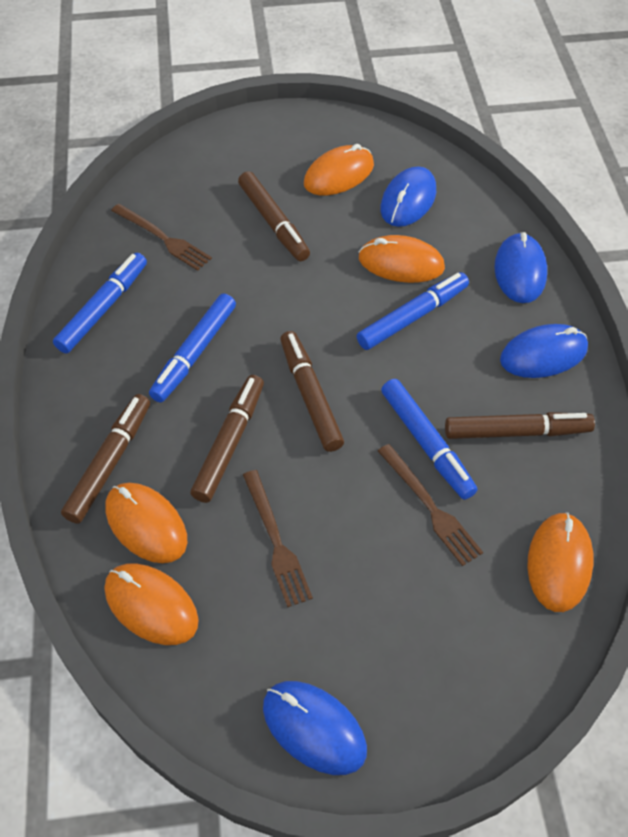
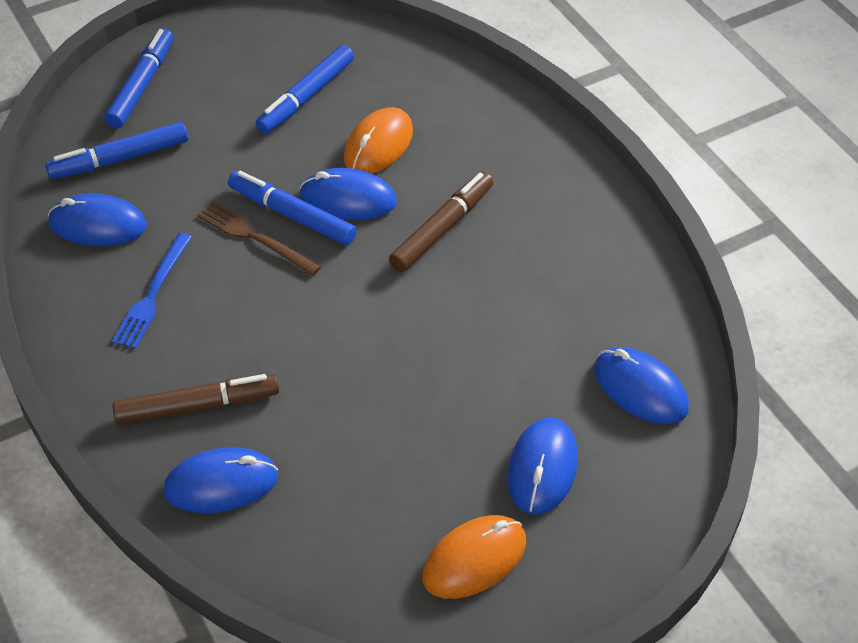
blue fork: 0 -> 1
blue mouse: 4 -> 5
brown fork: 3 -> 1
brown marker: 5 -> 2
orange mouse: 5 -> 2

